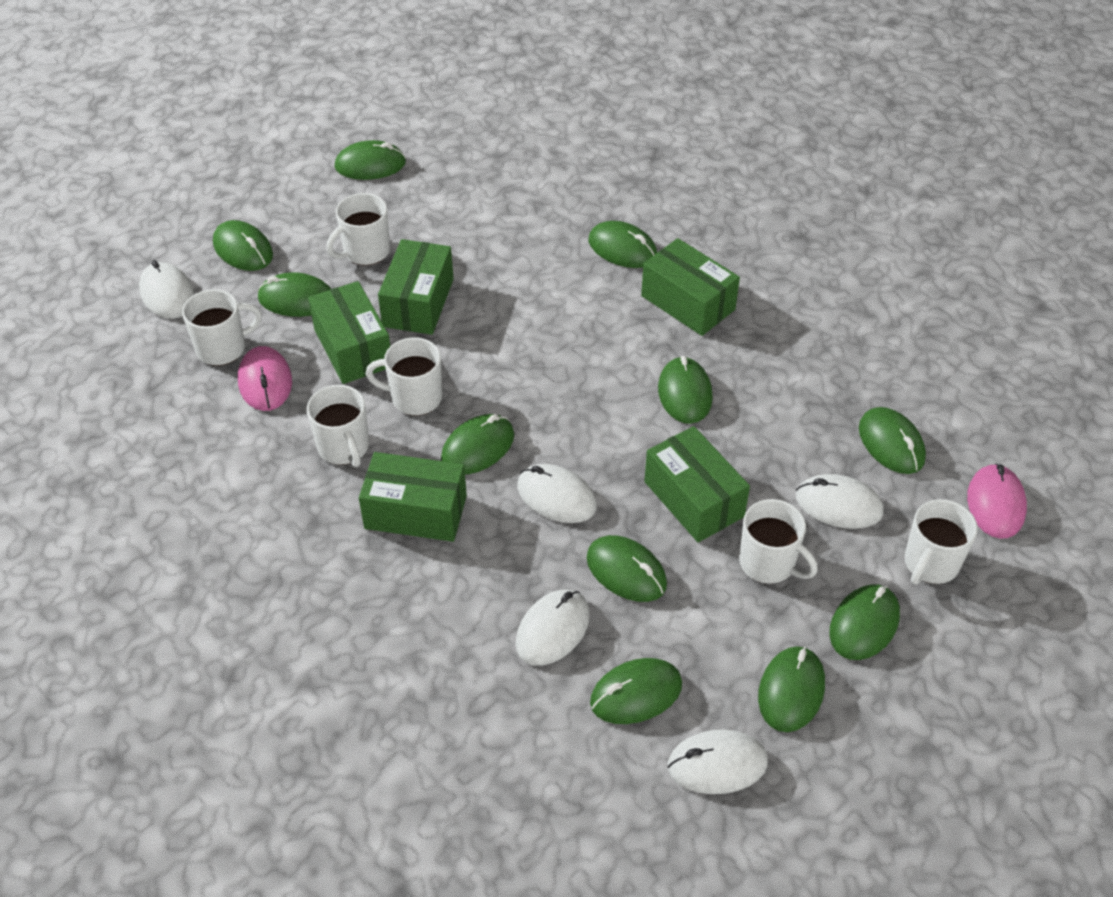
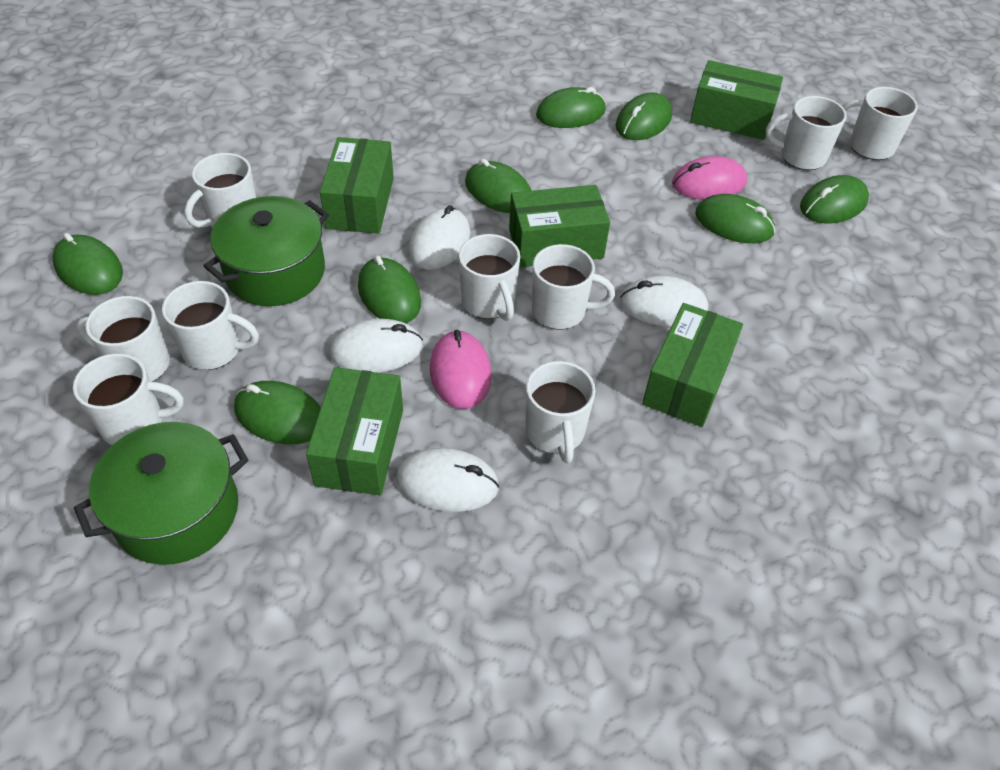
green mouse: 11 -> 8
green pot: 0 -> 2
white mouse: 5 -> 4
white mug: 6 -> 9

